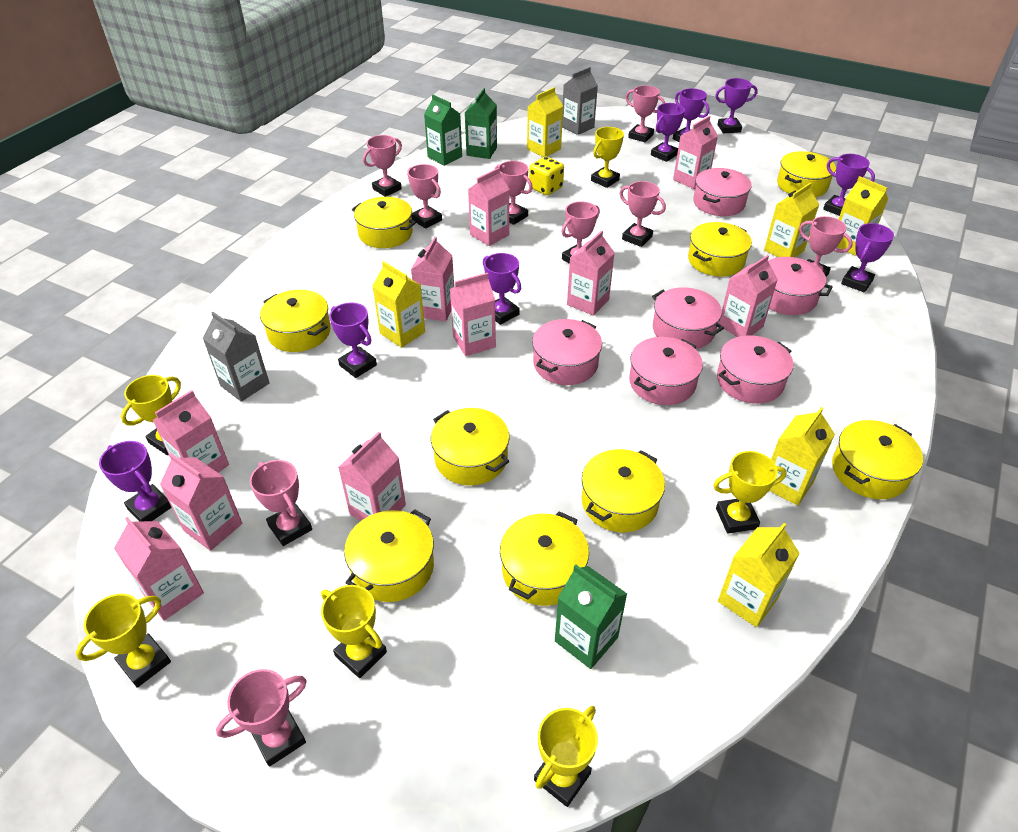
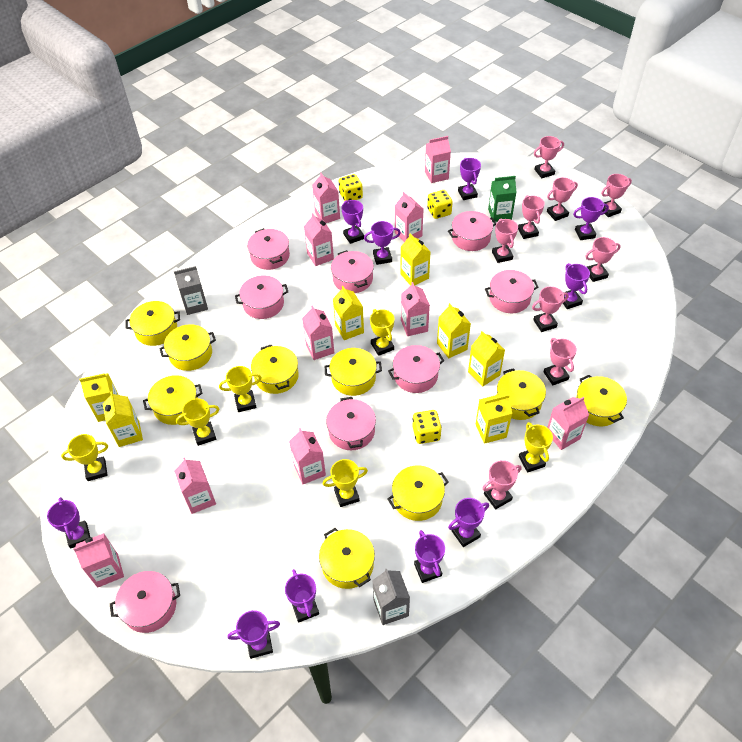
green carton: 3 -> 1
pink pot: 6 -> 8
purple trophy: 8 -> 10
yellow carton: 6 -> 7
yellow dice: 1 -> 3

